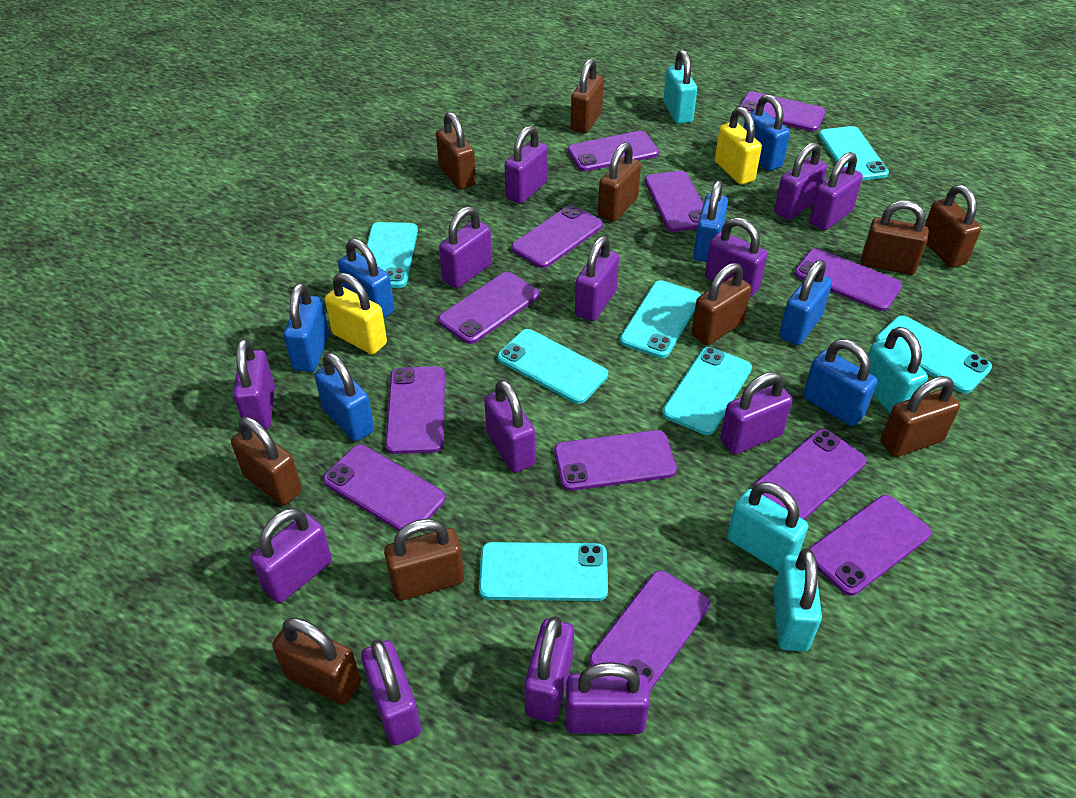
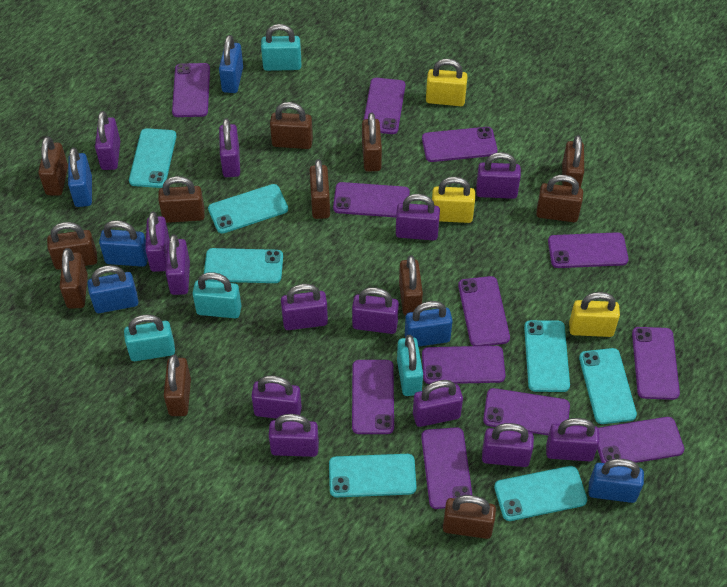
blue padlock: 7 -> 6
brown padlock: 10 -> 12
yellow padlock: 2 -> 3

